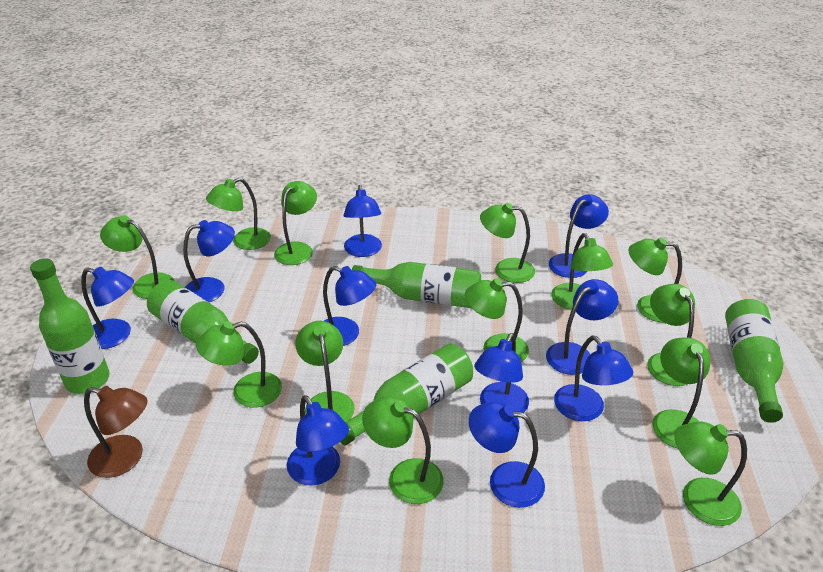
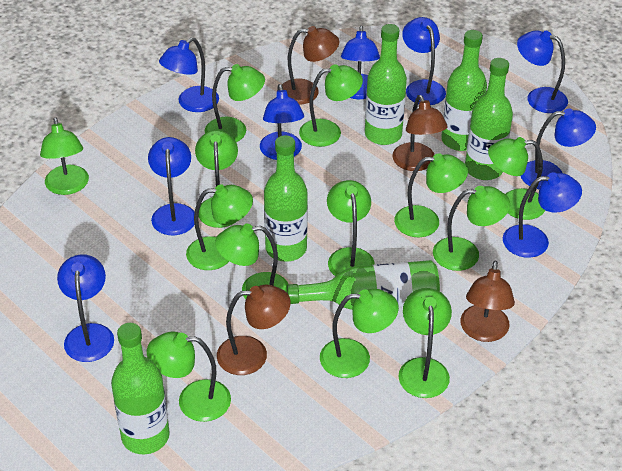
blue lamp: 10 -> 9
brown lamp: 1 -> 4
green bottle: 5 -> 6

